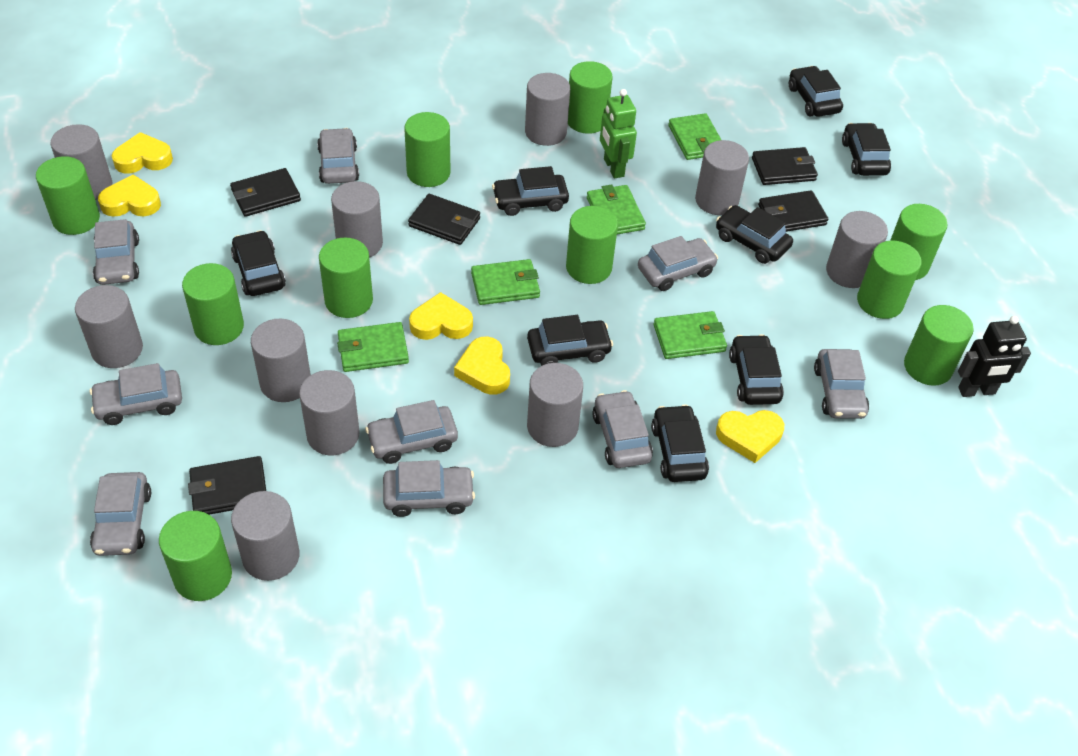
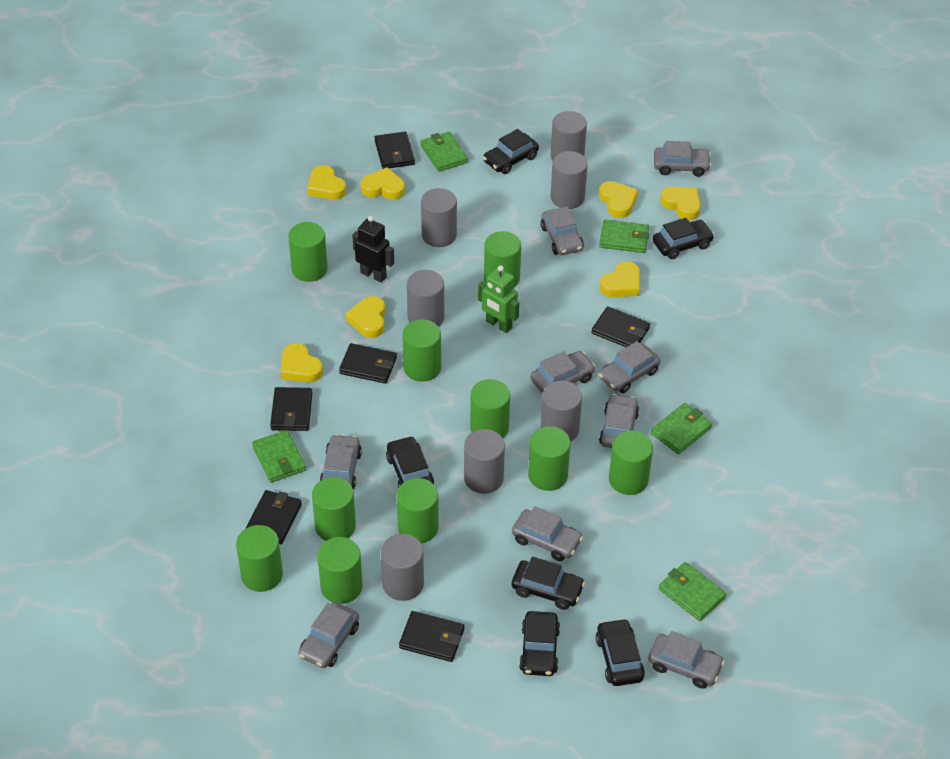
black car: 8 -> 6
black wallet: 5 -> 6
grey cylinder: 10 -> 7
yellow heart: 5 -> 7

